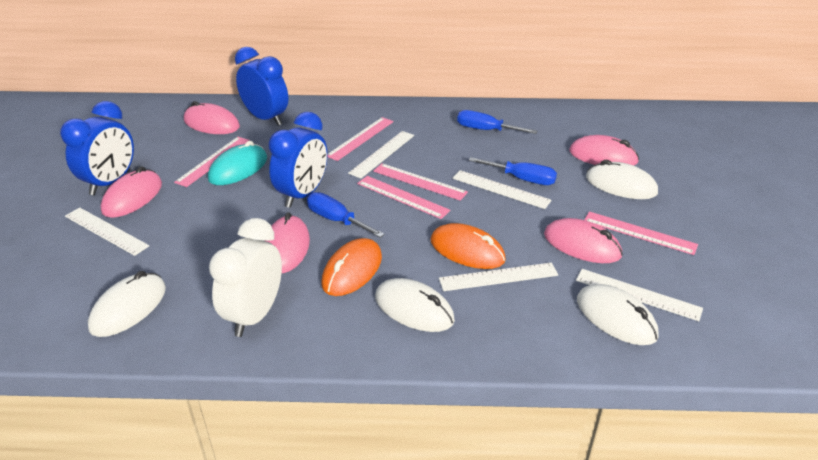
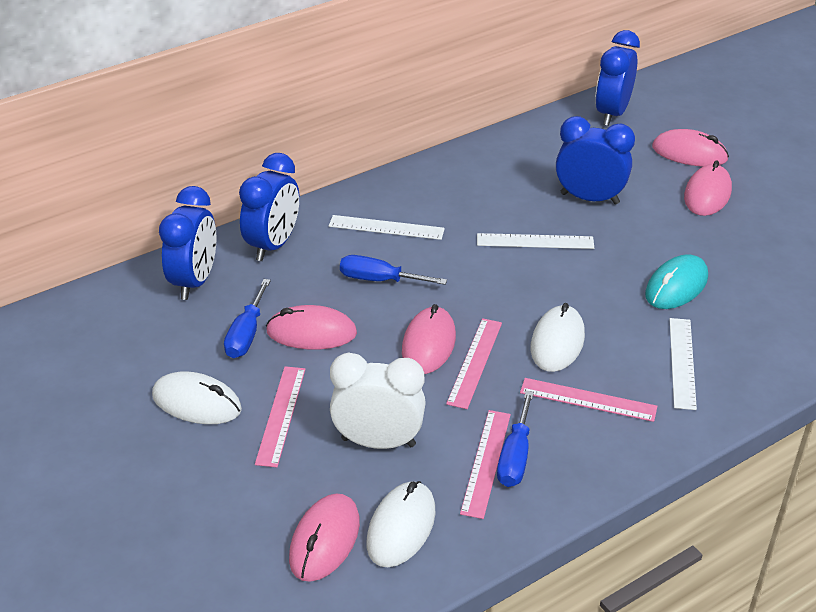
blue clock: 3 -> 4
orange mouse: 2 -> 0
pink ruler: 5 -> 4
white mouse: 4 -> 3
white ruler: 5 -> 3

